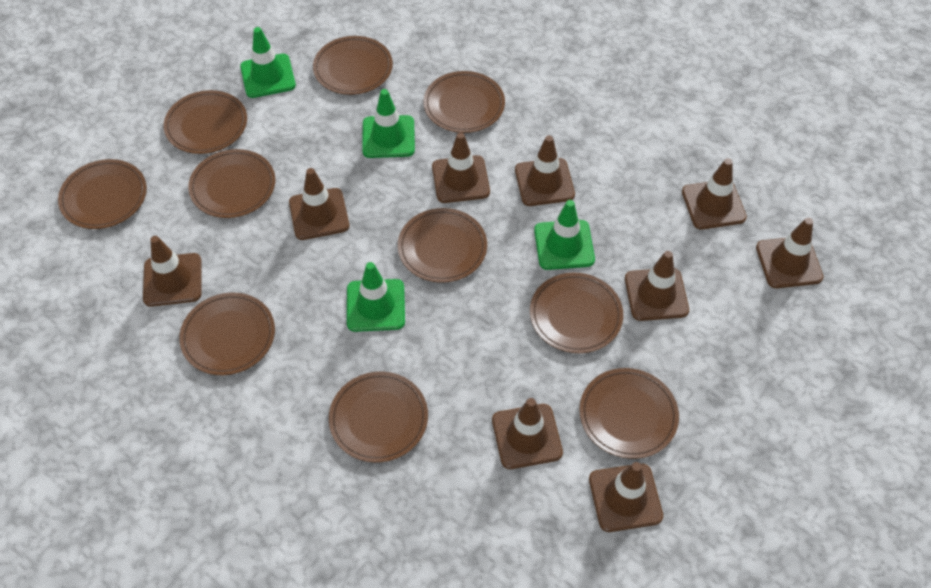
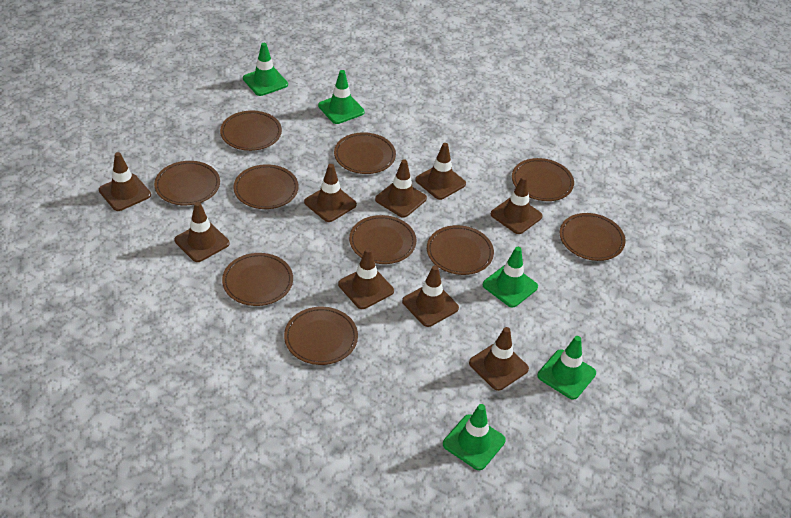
green traffic cone: 4 -> 5

